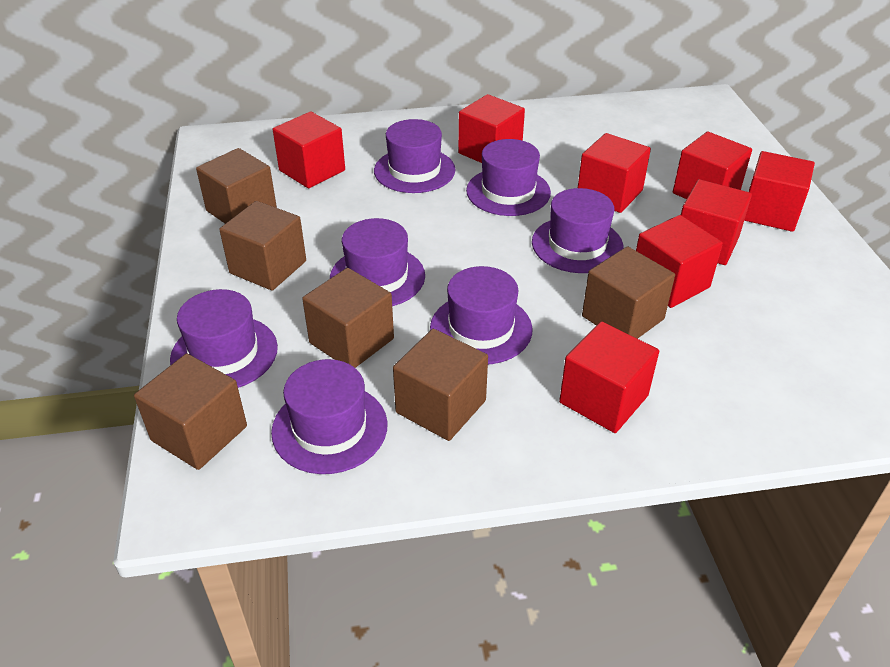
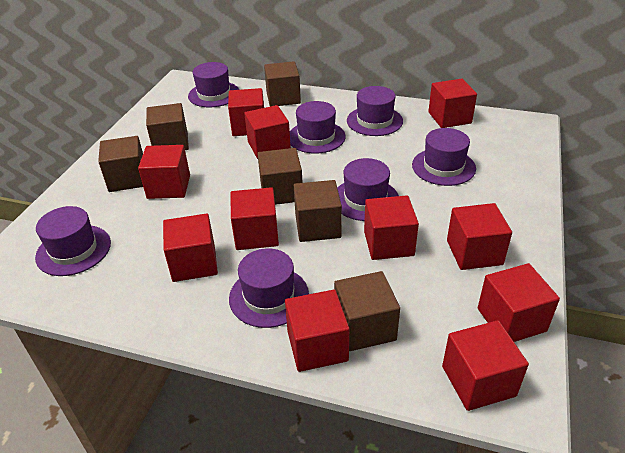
red cube: 8 -> 11

